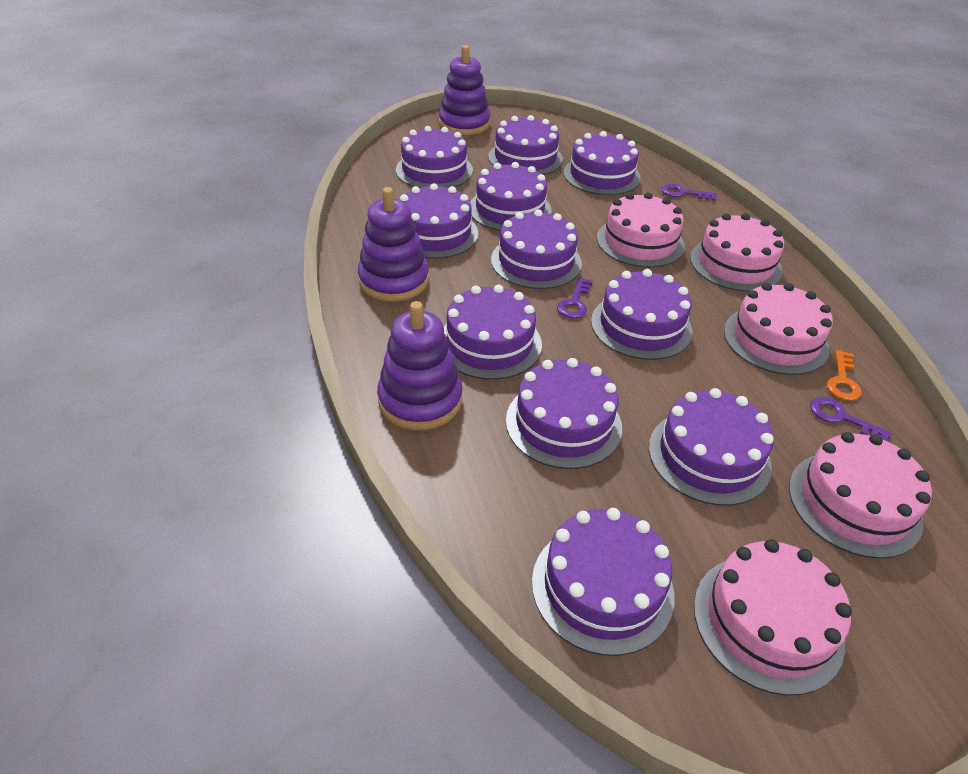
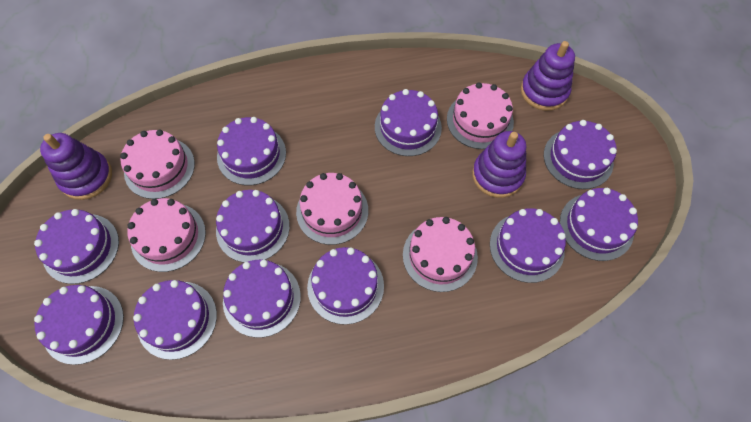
orange key: 1 -> 0
purple key: 3 -> 0

